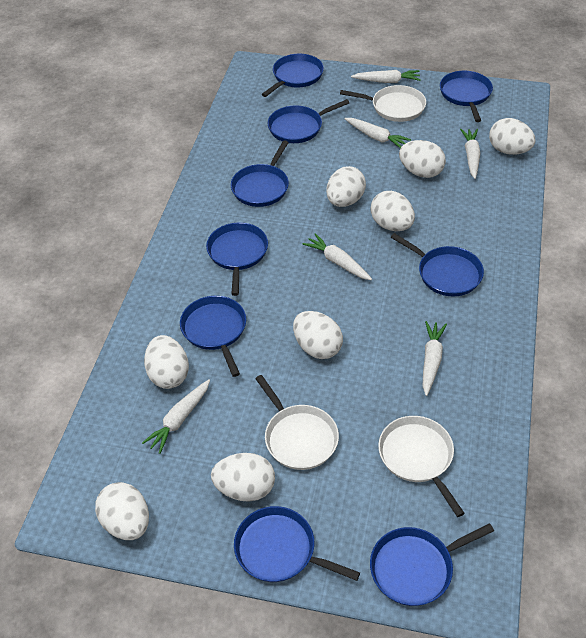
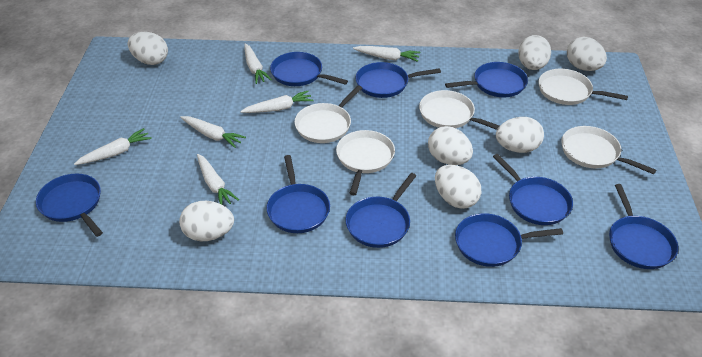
white egg: 8 -> 7
white pan: 3 -> 5

